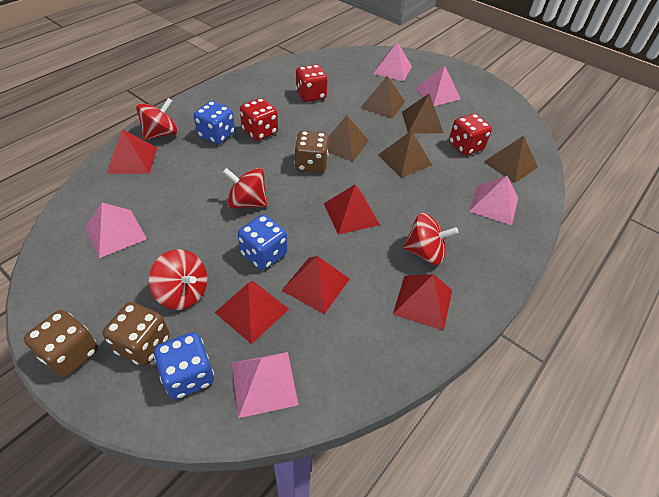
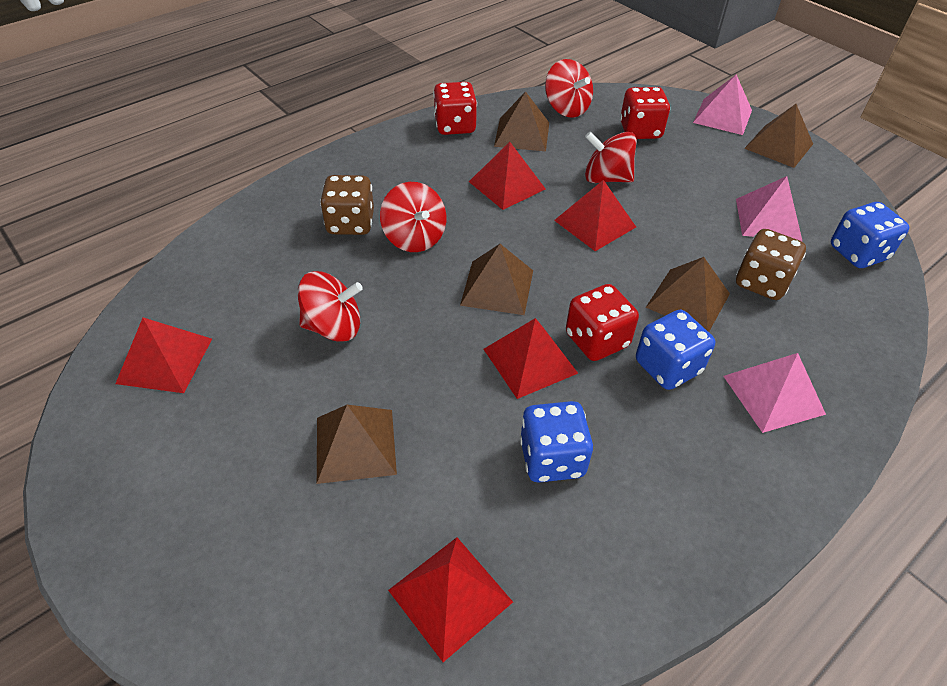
brown dice: 3 -> 2
pink pyramid: 5 -> 3

